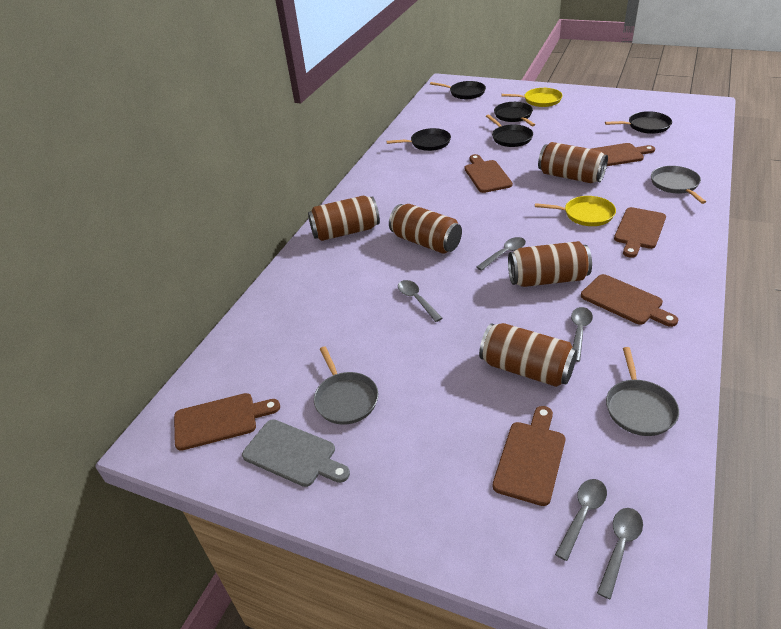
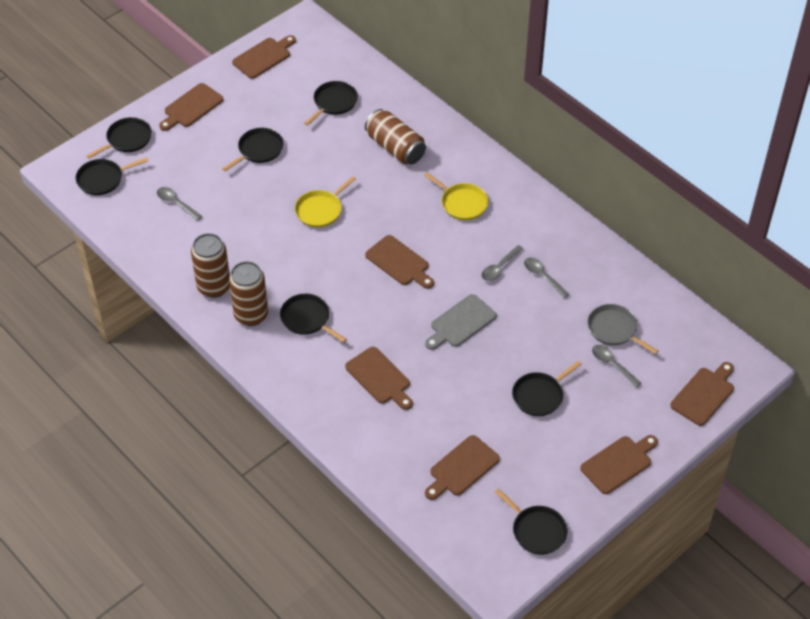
black pan: 5 -> 7
brown can: 5 -> 3
brown cutting board: 6 -> 7
grey pan: 3 -> 1
grey spoon: 5 -> 4

